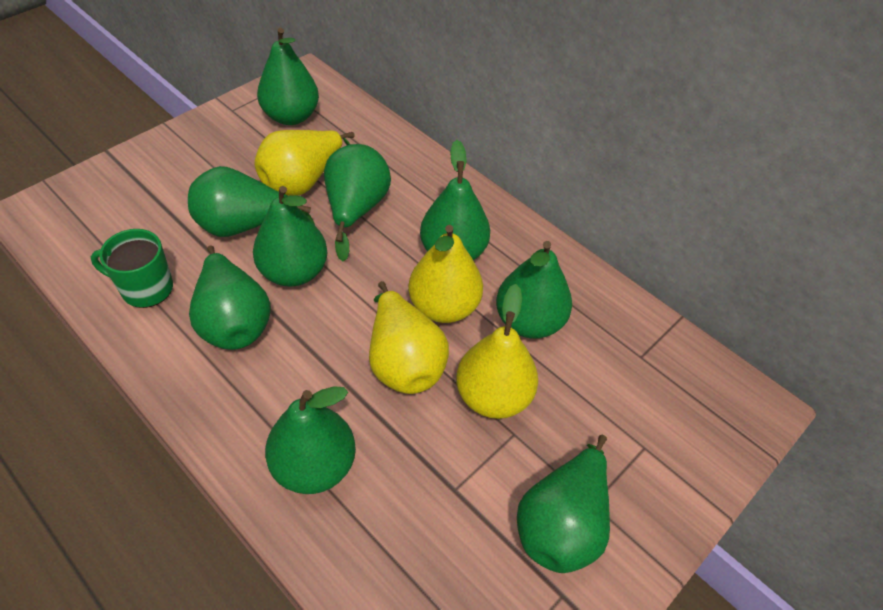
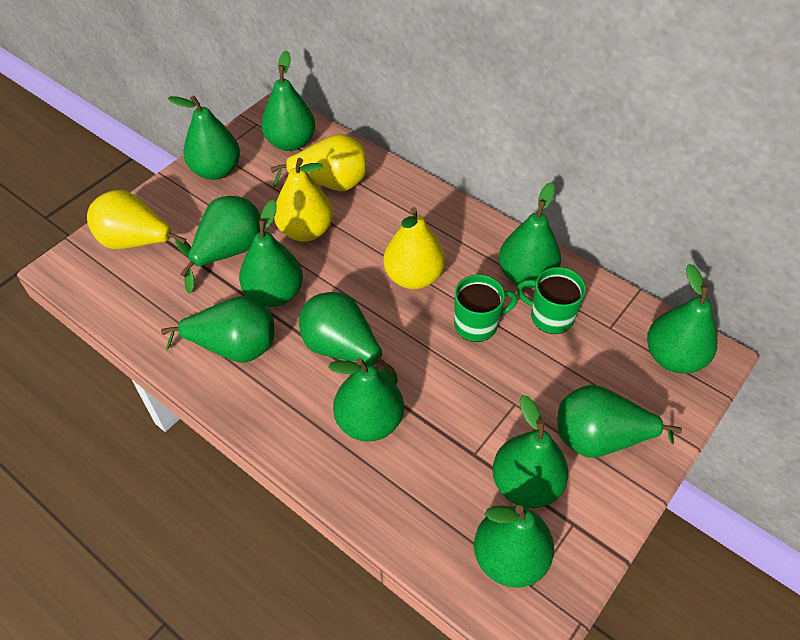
green mug: 1 -> 2
green pear: 9 -> 12

